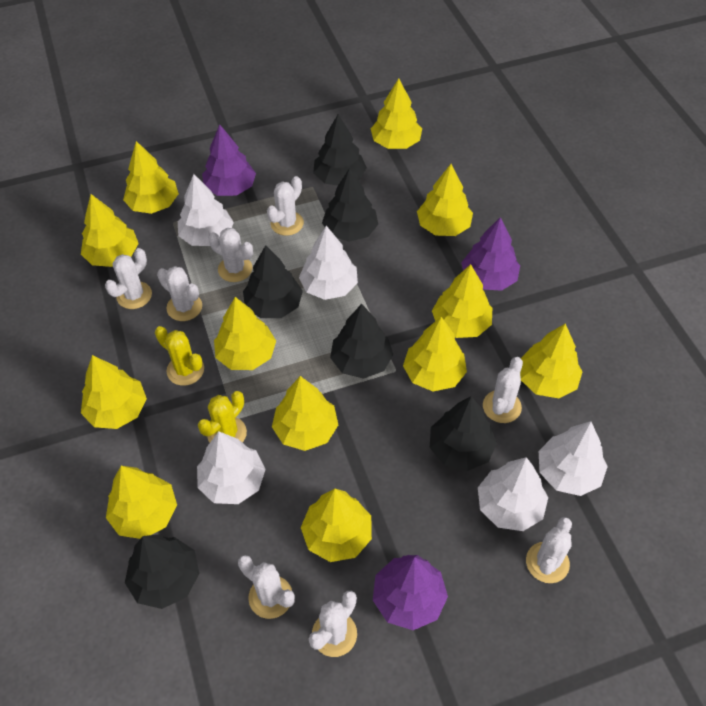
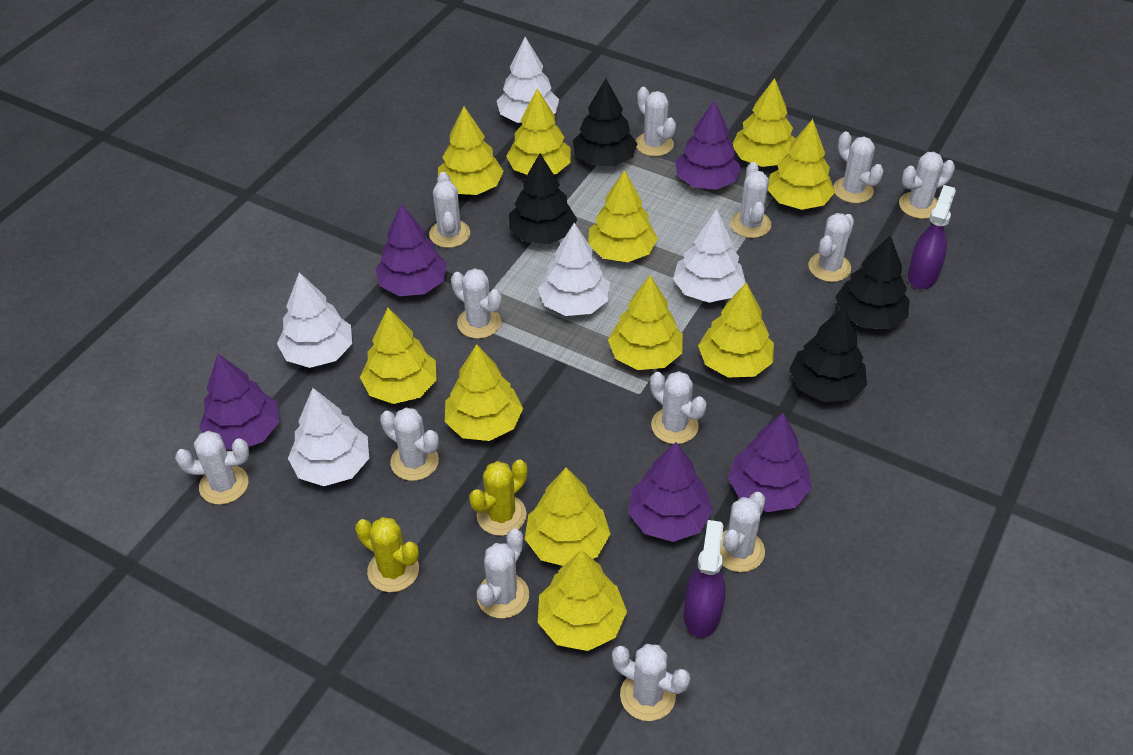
black tree: 6 -> 4
purple spray bottle: 0 -> 2
purple tree: 3 -> 5
white cactus: 8 -> 13
yellow tree: 12 -> 11

